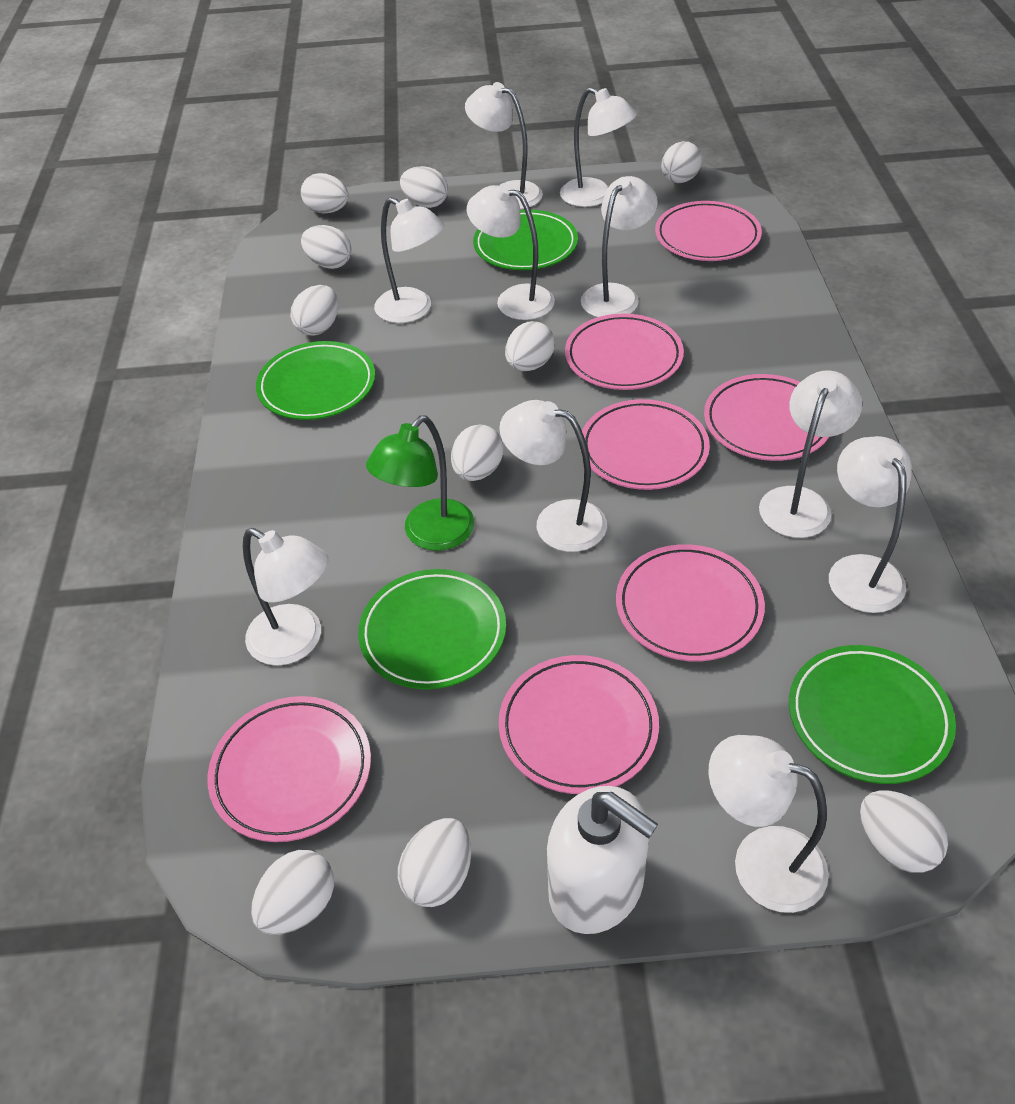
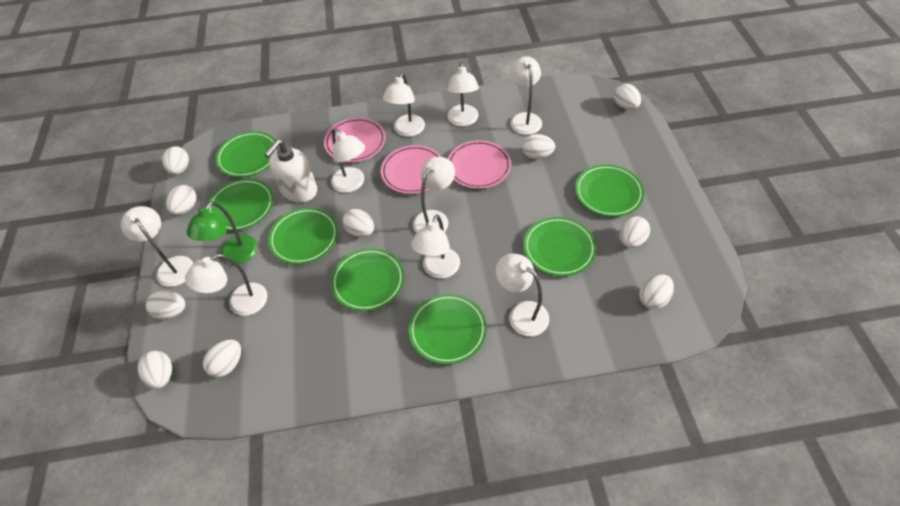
green plate: 4 -> 7
pink plate: 7 -> 3
white lamp: 10 -> 9

